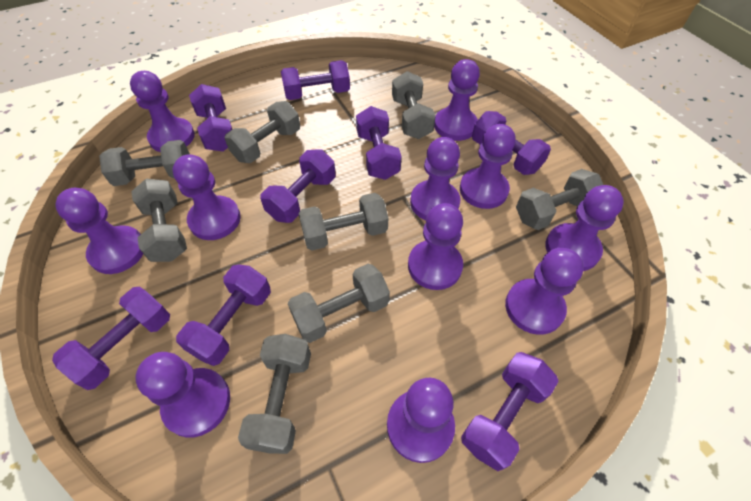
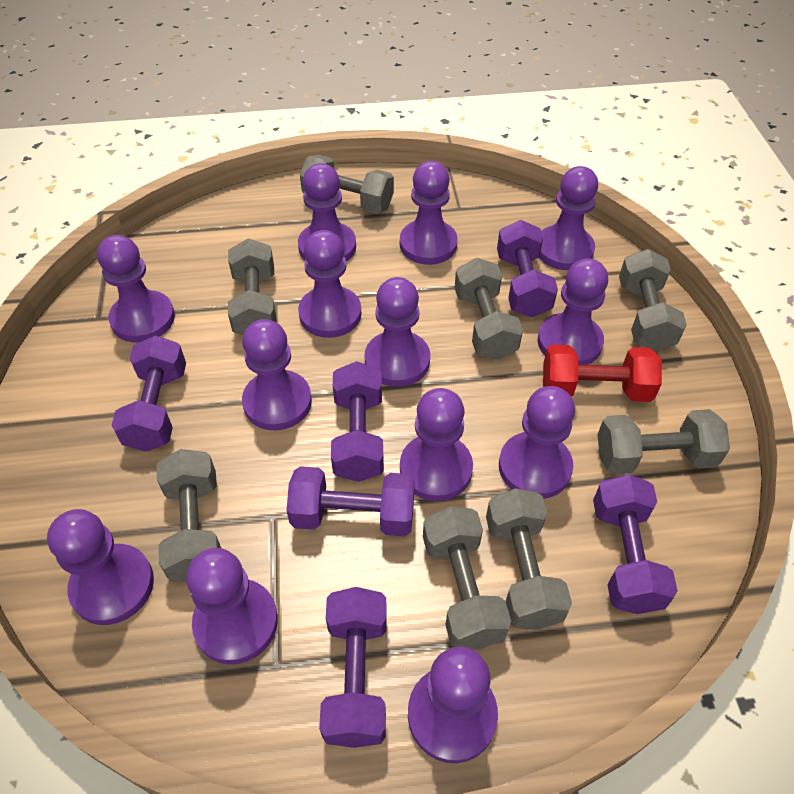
purple dumbbell: 8 -> 6
purple pawn: 11 -> 13
red dumbbell: 0 -> 1

